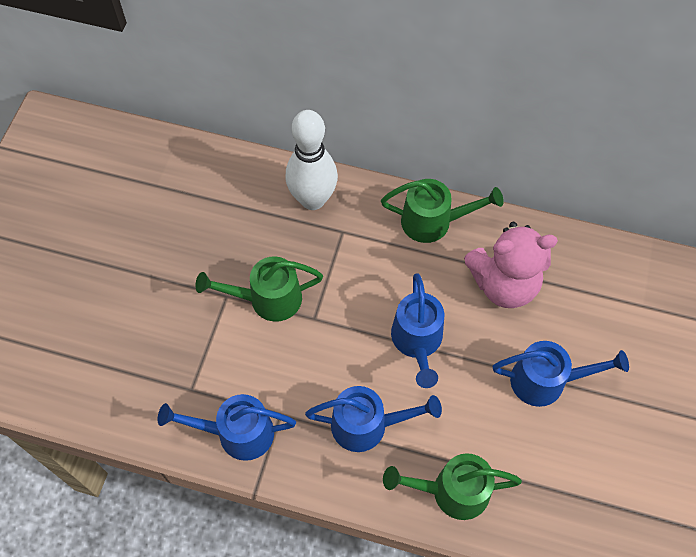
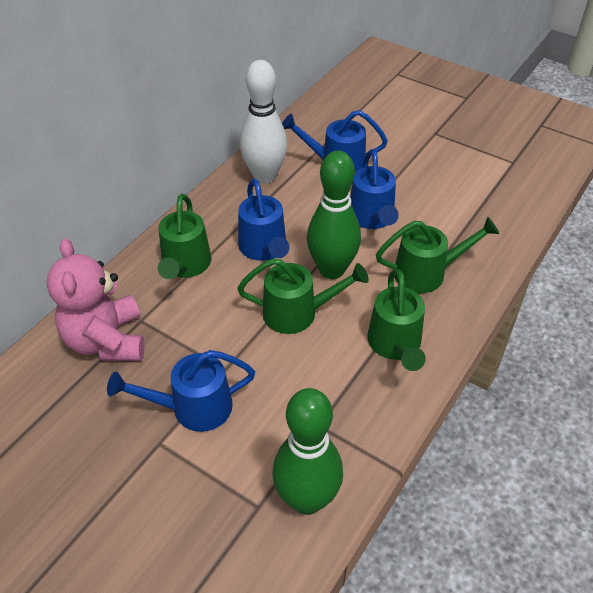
green bowling pin: 0 -> 2
green watering can: 3 -> 4

